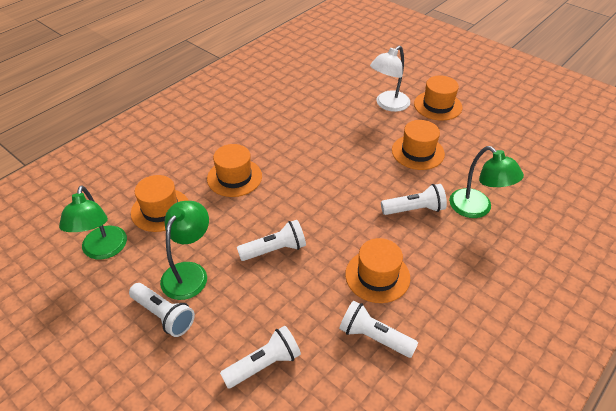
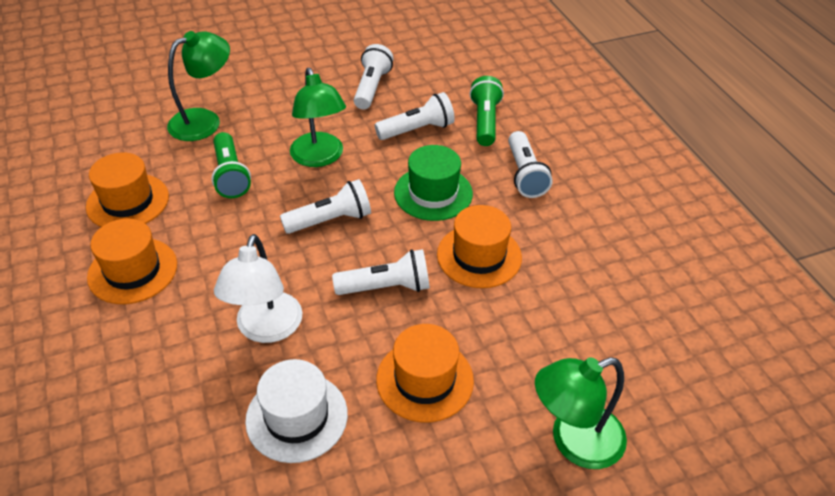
green flashlight: 0 -> 2
green hat: 0 -> 1
orange hat: 5 -> 4
white hat: 0 -> 1

